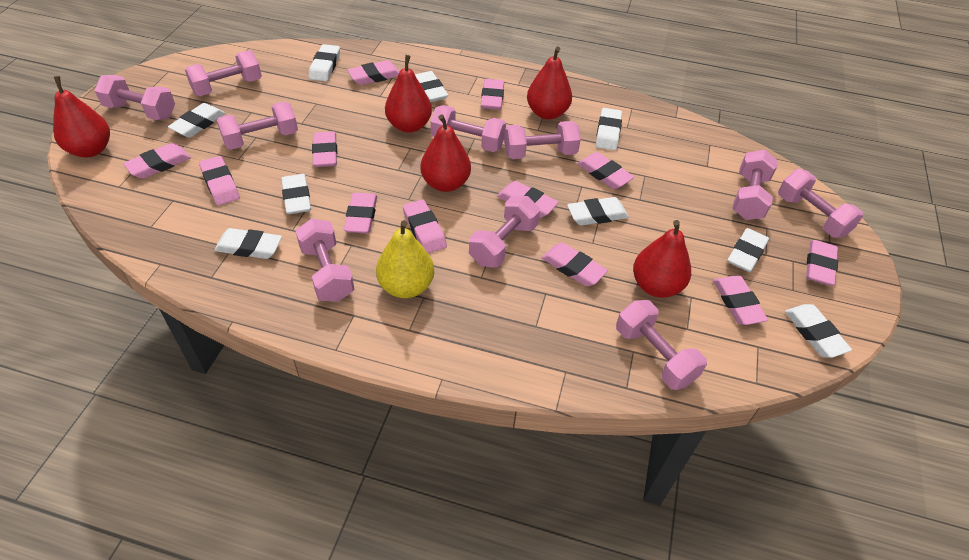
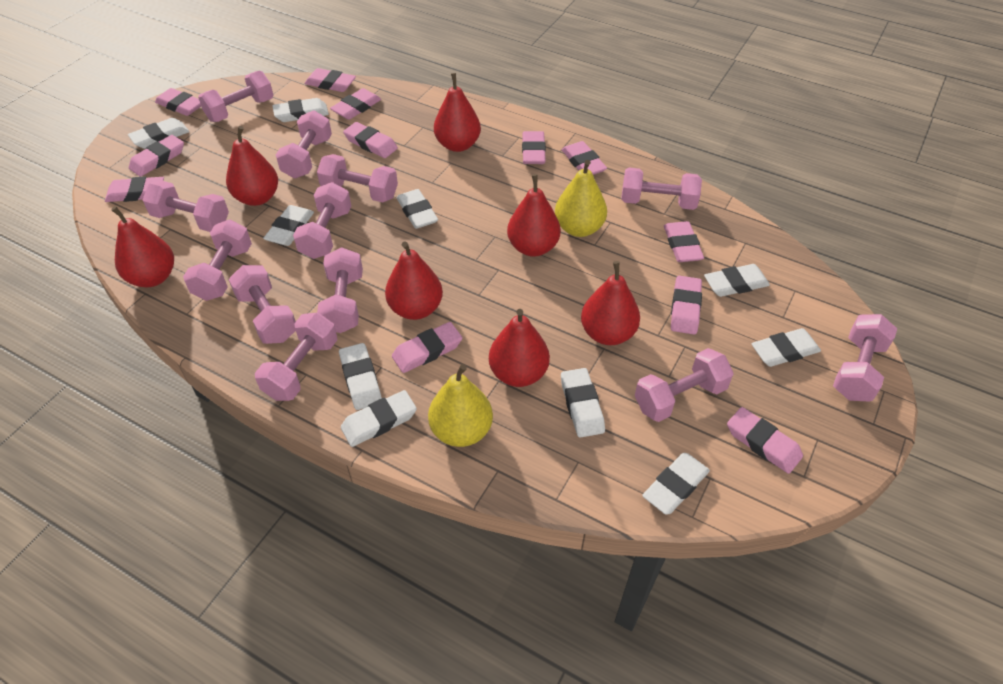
pink dumbbell: 10 -> 12
red pear: 5 -> 7
white eraser: 9 -> 10
yellow pear: 1 -> 2

